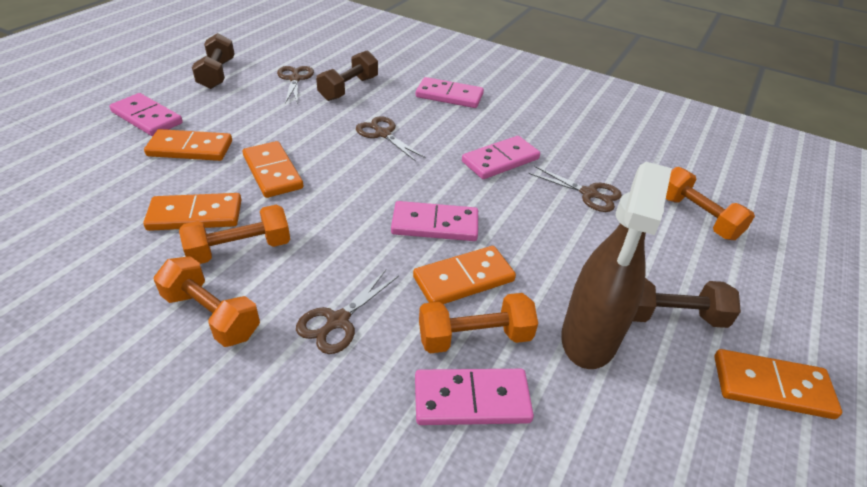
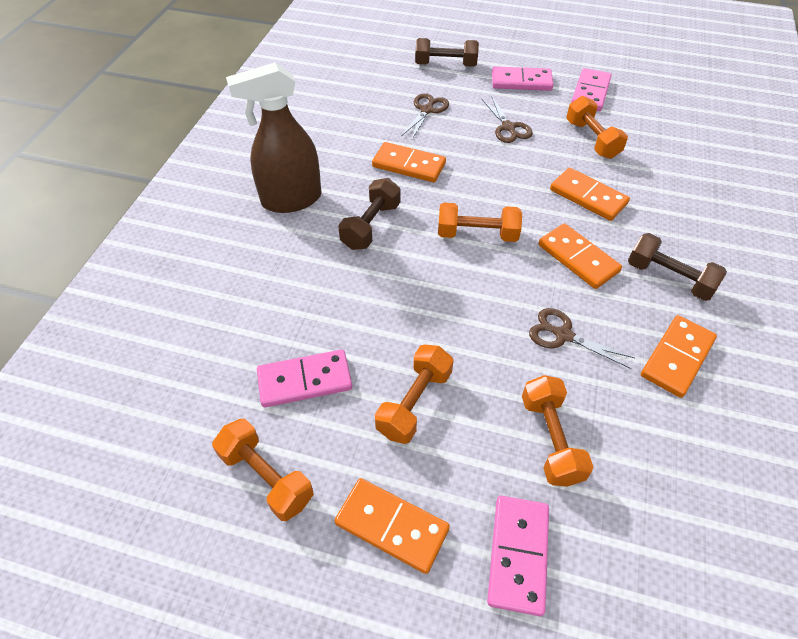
brown scissors: 4 -> 3
orange dumbbell: 4 -> 5
pink domino: 5 -> 4

